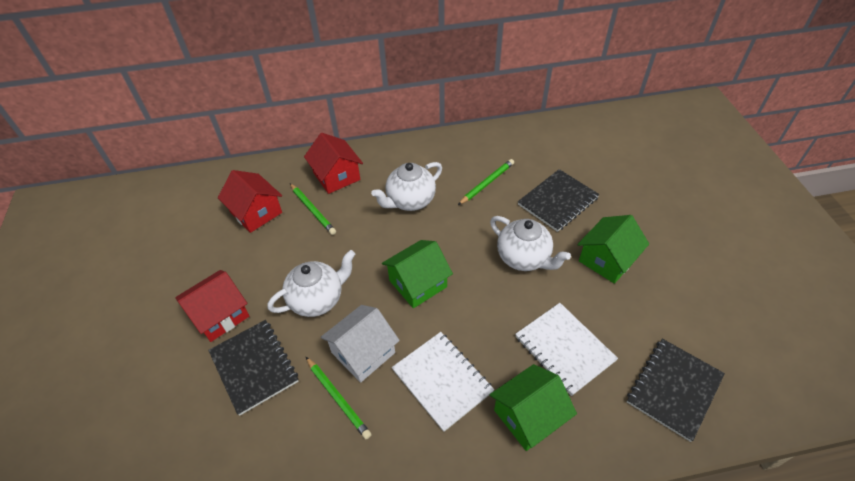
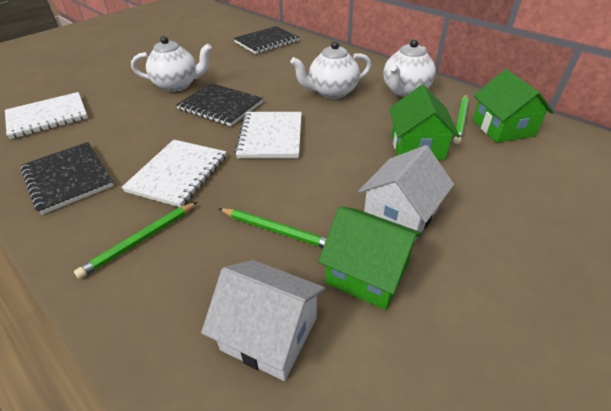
red house: 3 -> 0
white house: 1 -> 2
white notebook: 2 -> 3

